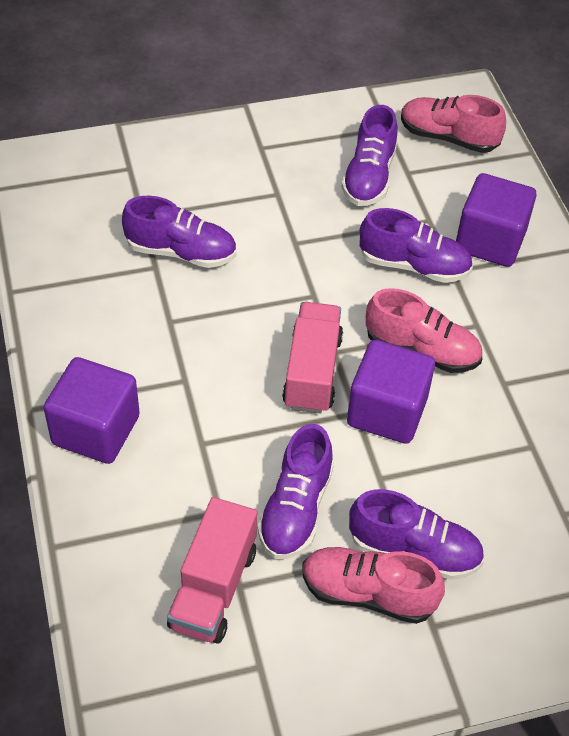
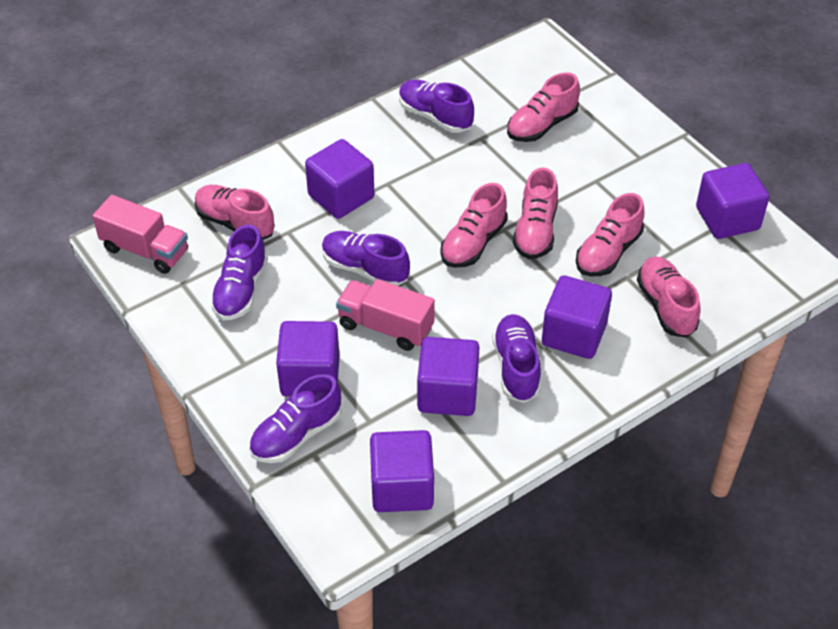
pink shoe: 3 -> 6
purple cube: 3 -> 6

